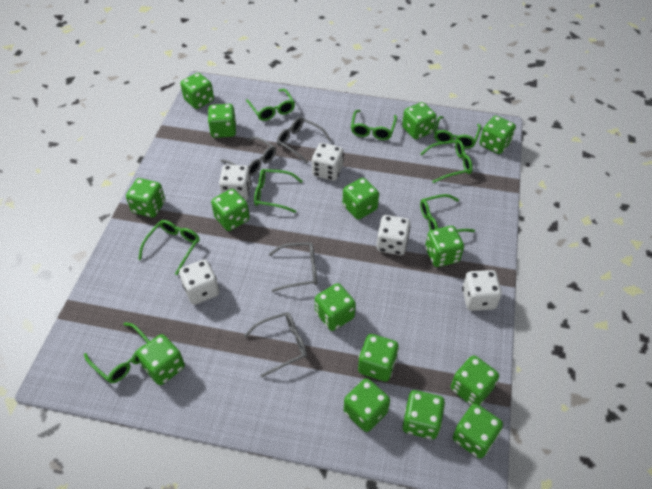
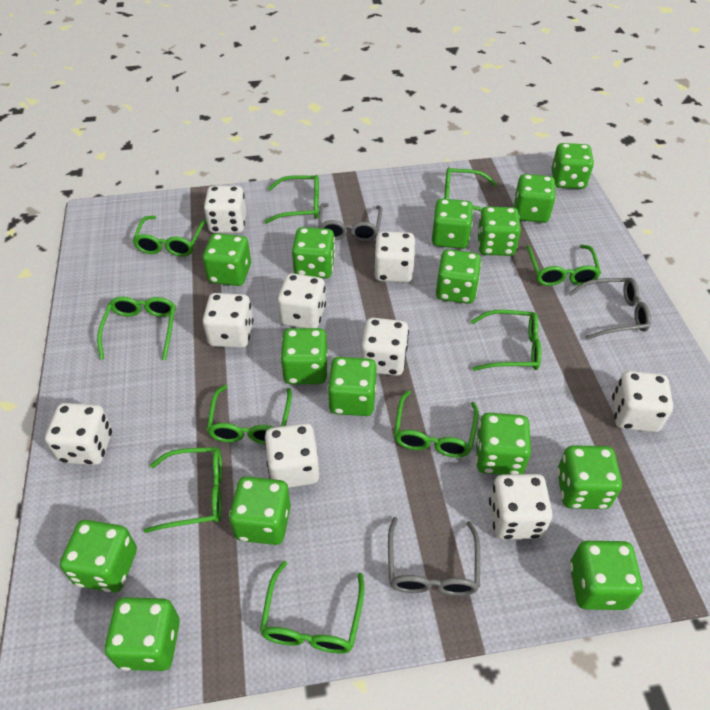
green glasses: 8 -> 10
grey glasses: 4 -> 3
white dice: 5 -> 9

